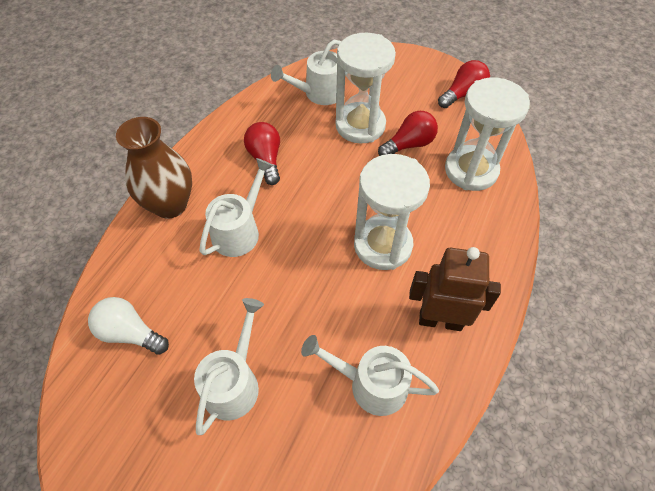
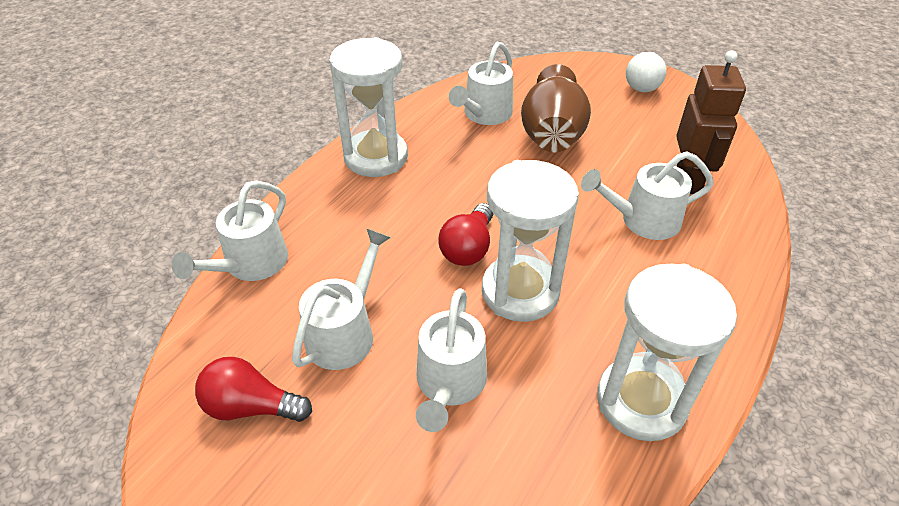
red light bulb: 3 -> 2
white watering can: 4 -> 5

